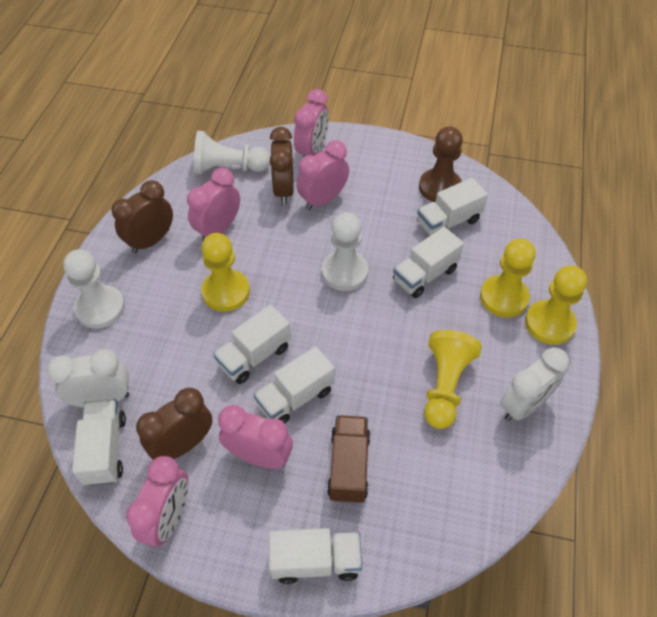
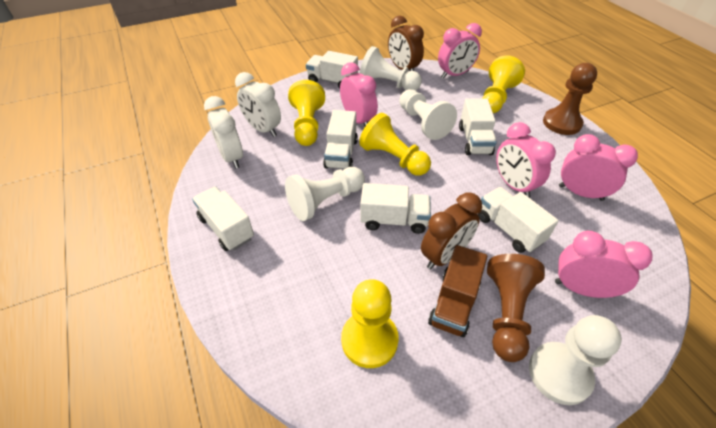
brown clock: 3 -> 2
brown pawn: 1 -> 2
white pawn: 3 -> 4

